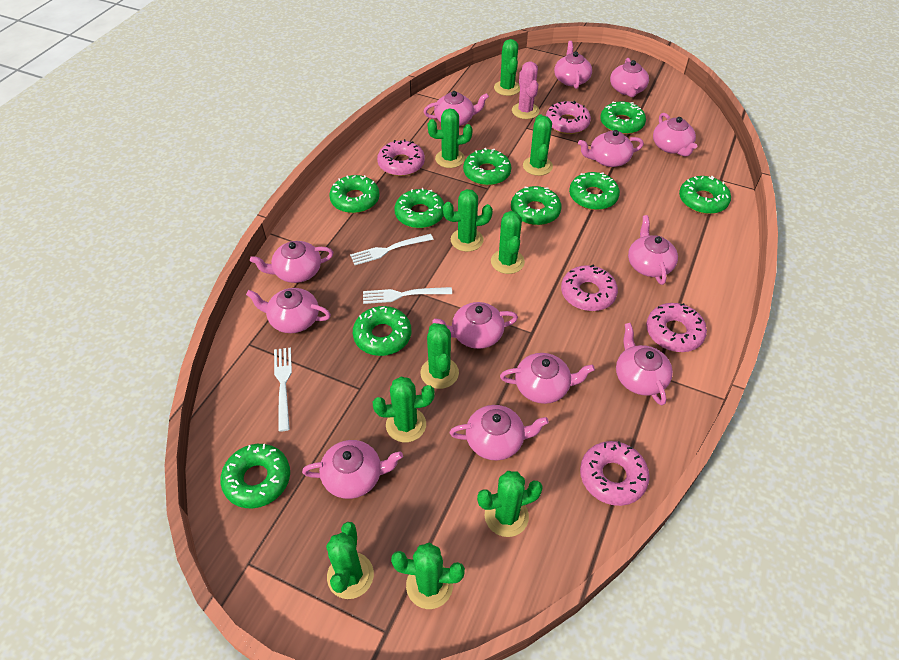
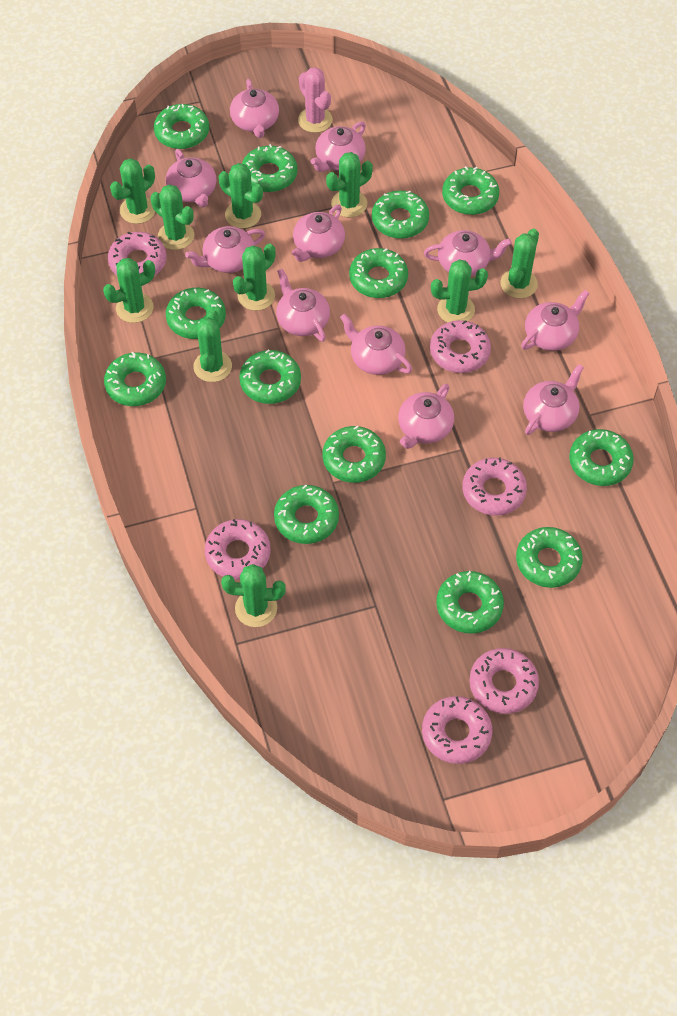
green donut: 9 -> 13
pink donut: 5 -> 6
pink teapot: 13 -> 11
white fork: 3 -> 0

